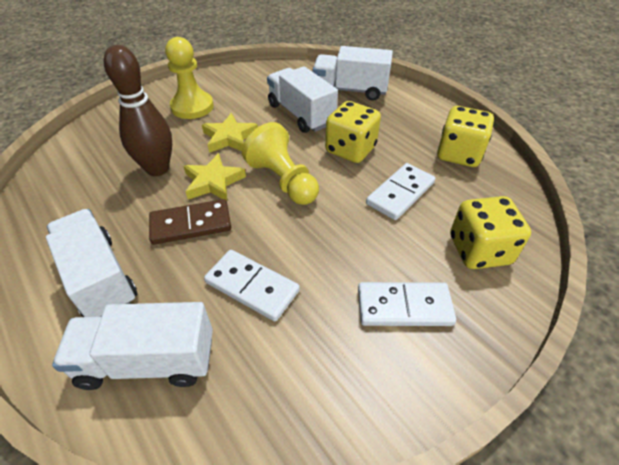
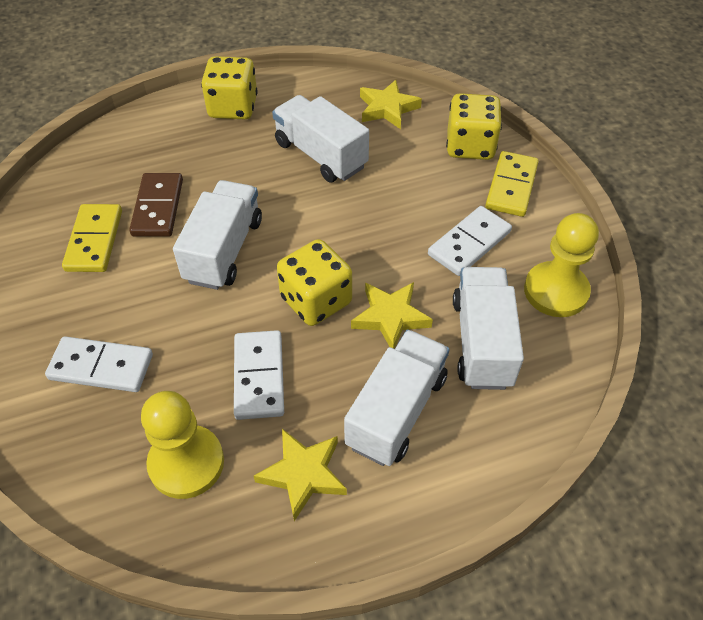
brown bowling pin: 1 -> 0
yellow domino: 0 -> 2
yellow star: 2 -> 3

